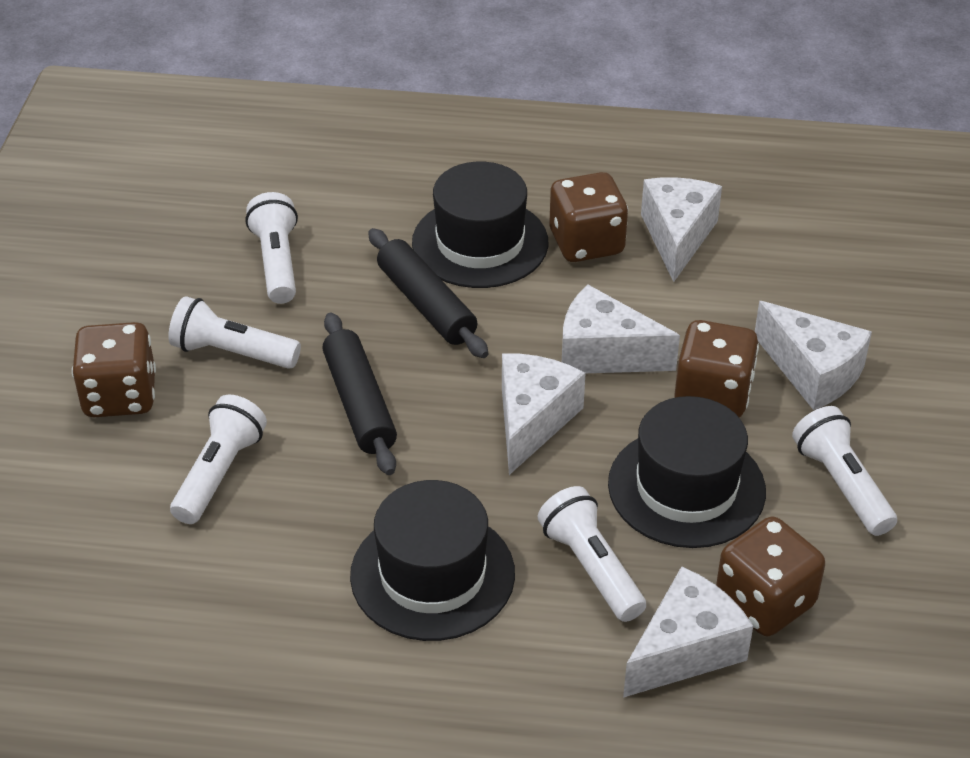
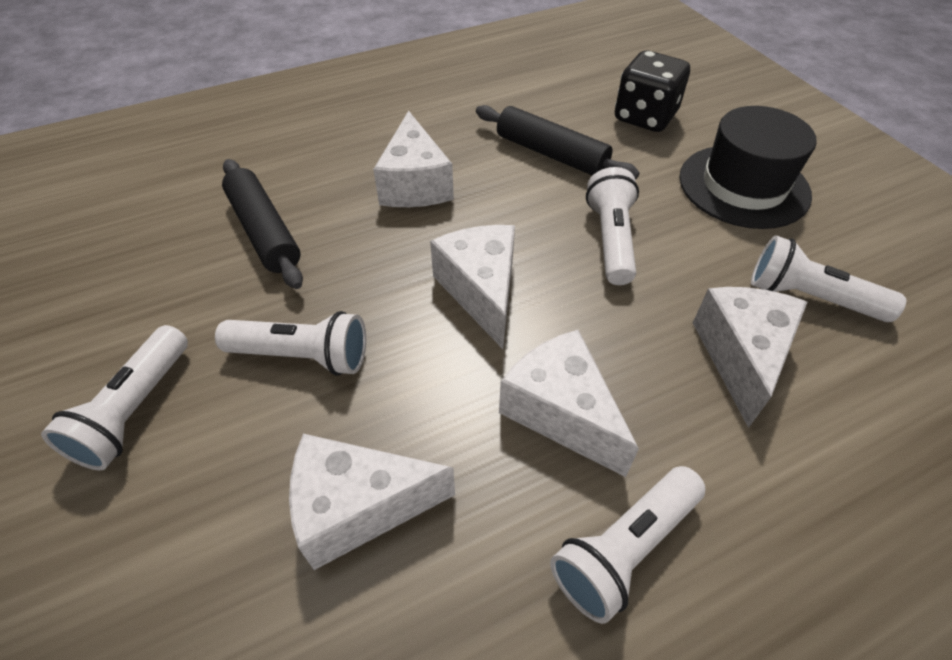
black dice: 0 -> 1
black hat: 3 -> 1
brown dice: 4 -> 0

